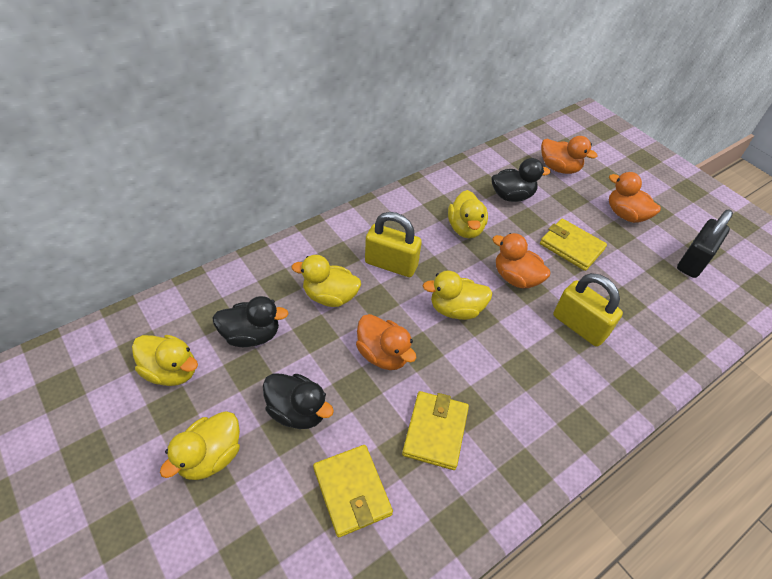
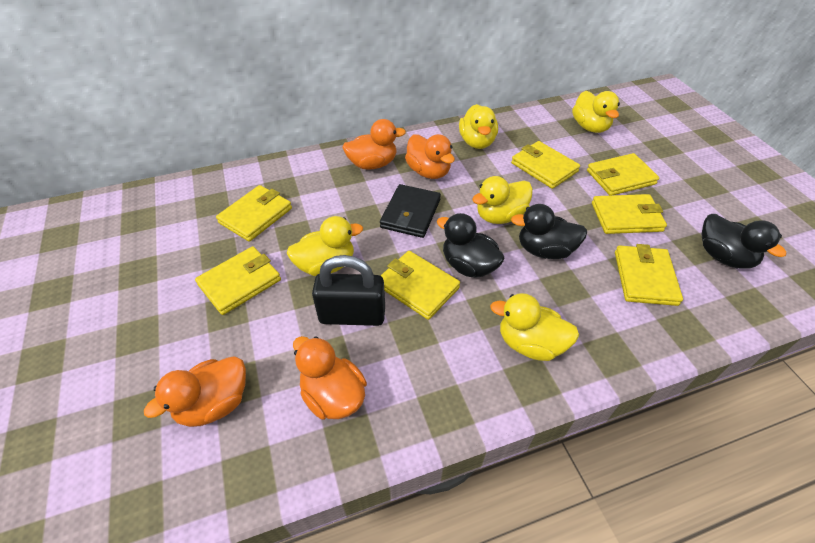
black wallet: 0 -> 1
yellow padlock: 2 -> 0
yellow wallet: 3 -> 7

